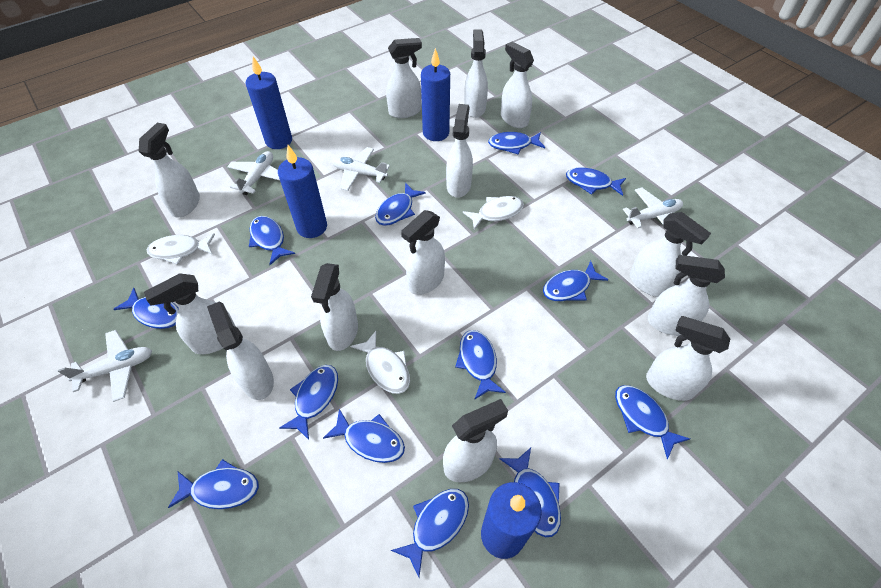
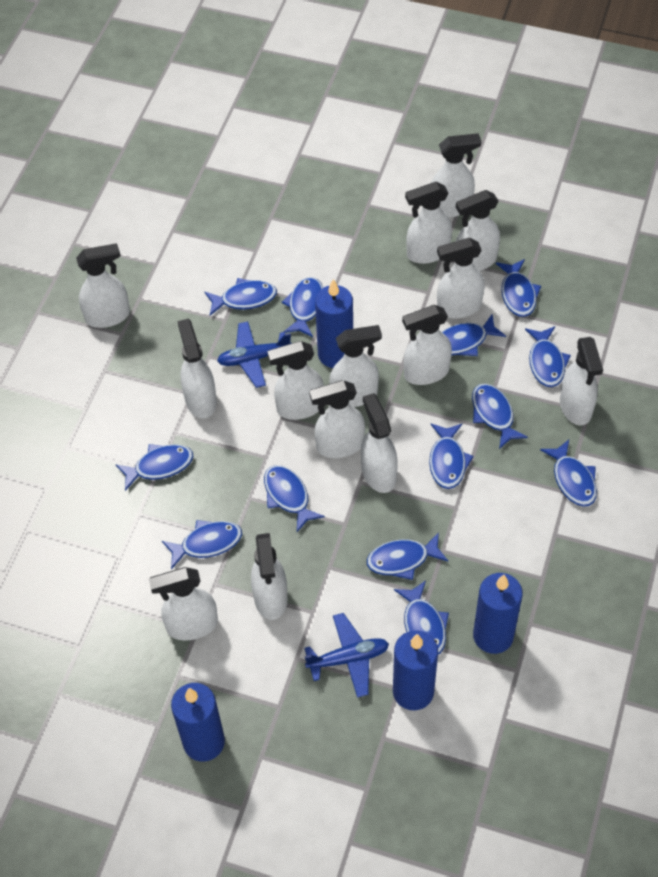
blue plane: 0 -> 2
white fish: 3 -> 0
white plane: 4 -> 0
white spray bottle: 13 -> 14

